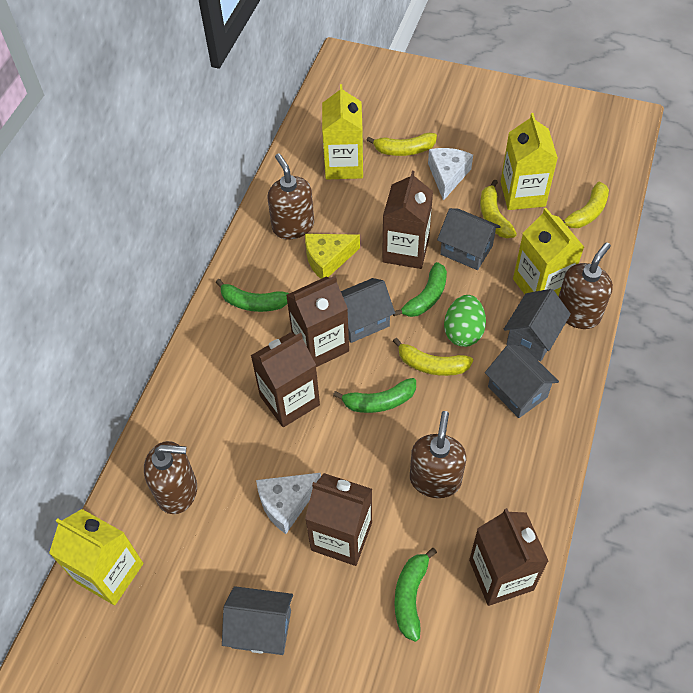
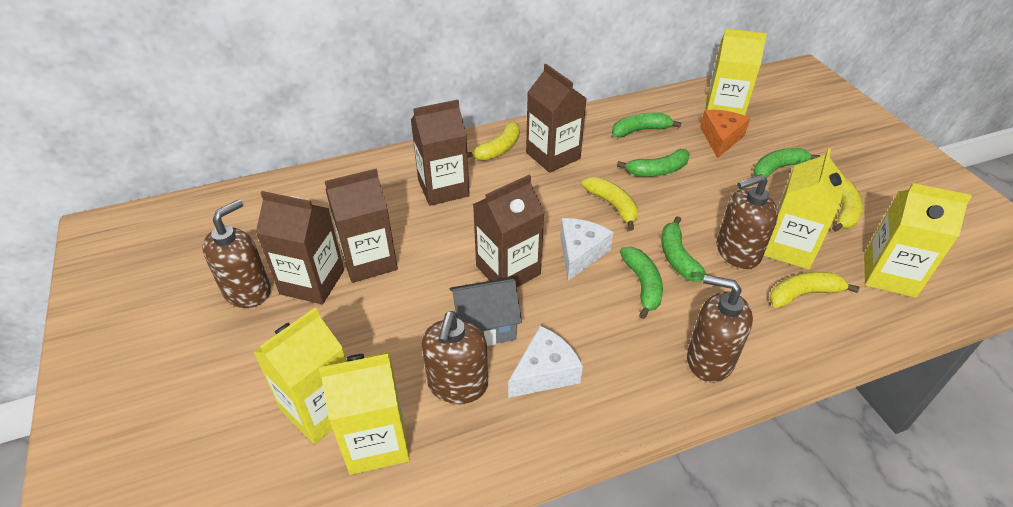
green banana: 4 -> 5
green egg: 1 -> 0
grey house: 5 -> 1
orange cheese: 0 -> 1
yellow carton: 4 -> 5
yellow cheese: 1 -> 0

